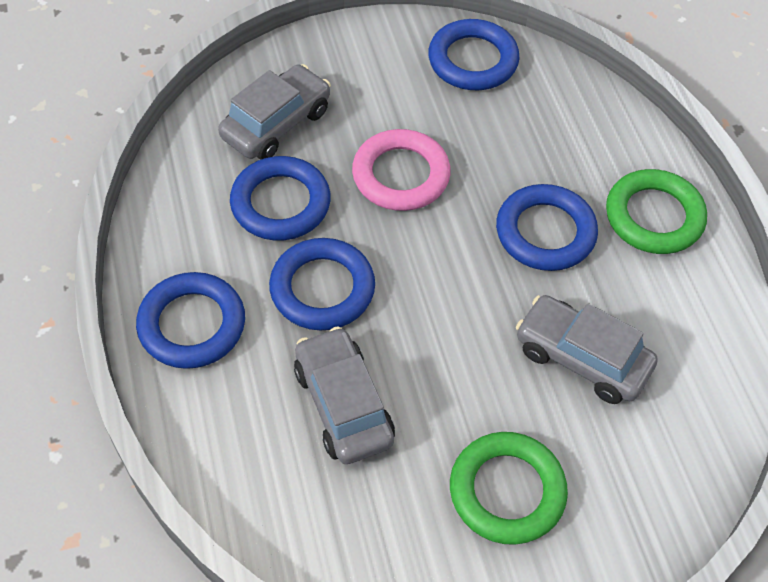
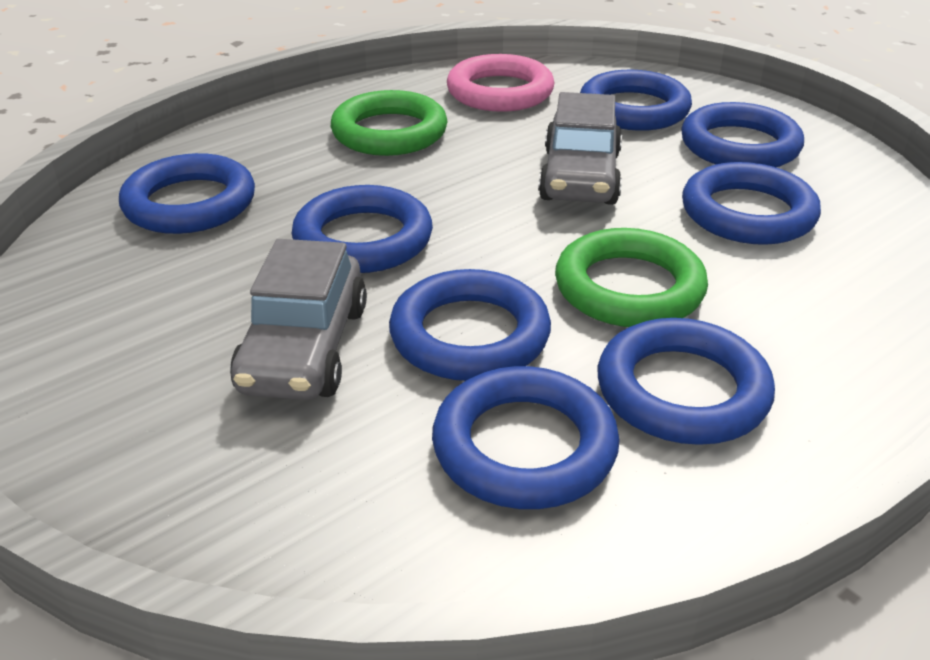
blue ring: 5 -> 8
grey car: 3 -> 2

